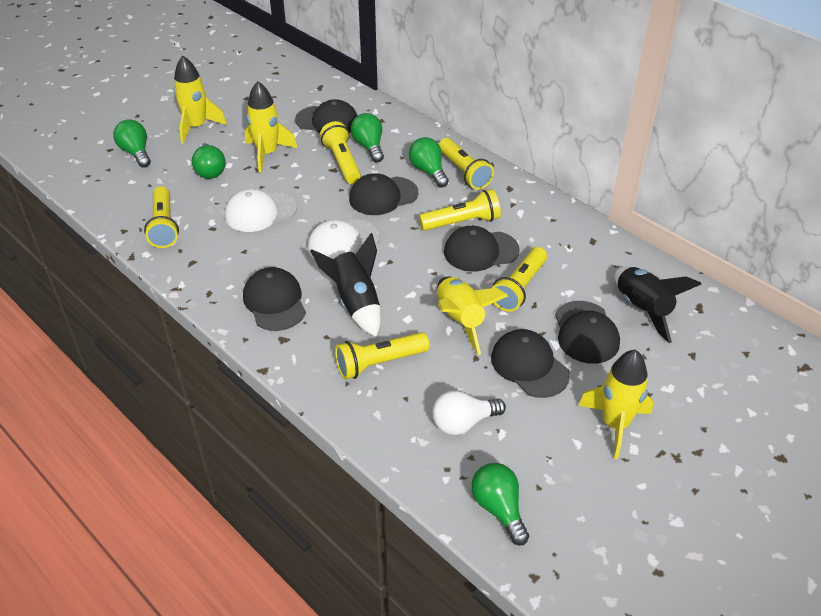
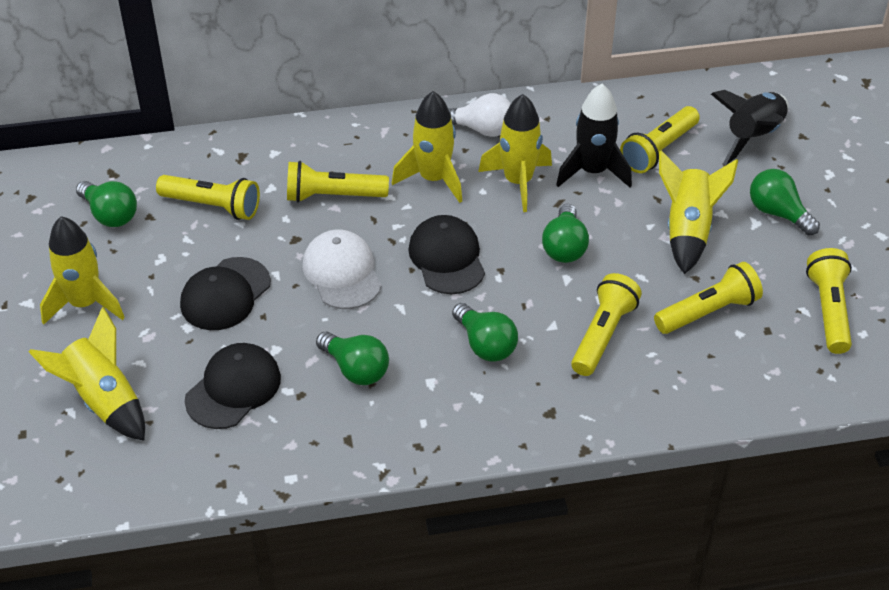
black cap: 6 -> 3
white cap: 2 -> 1
yellow rocket: 4 -> 5

